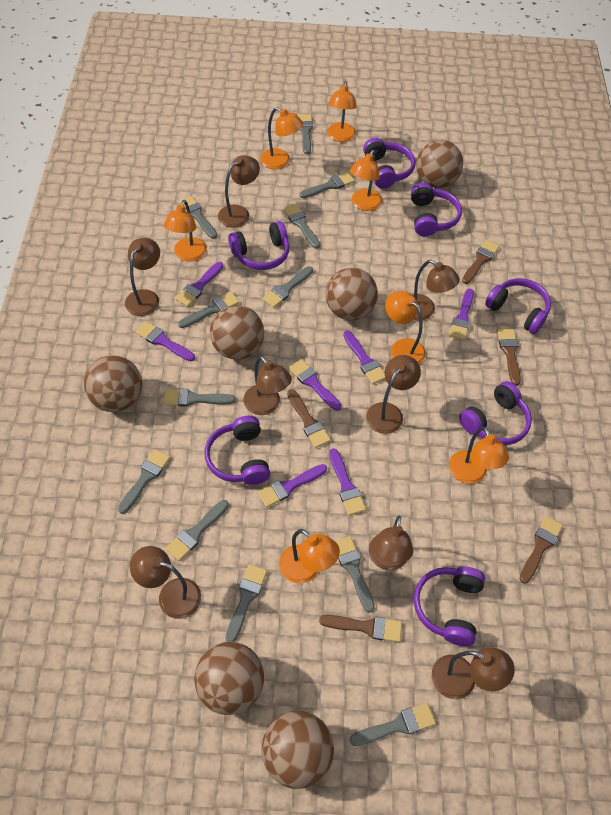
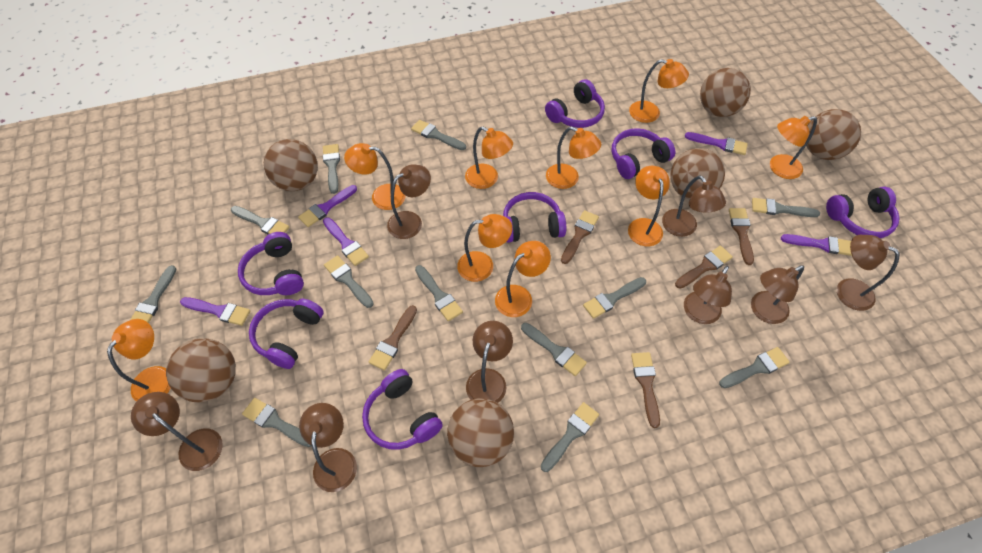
orange lamp: 7 -> 9
purple brush: 7 -> 5

